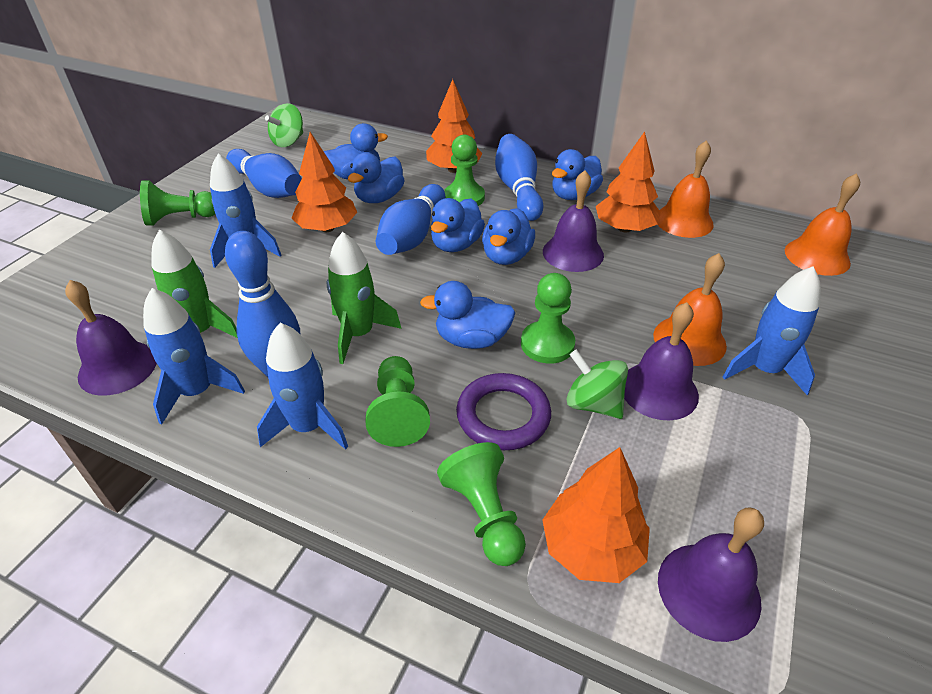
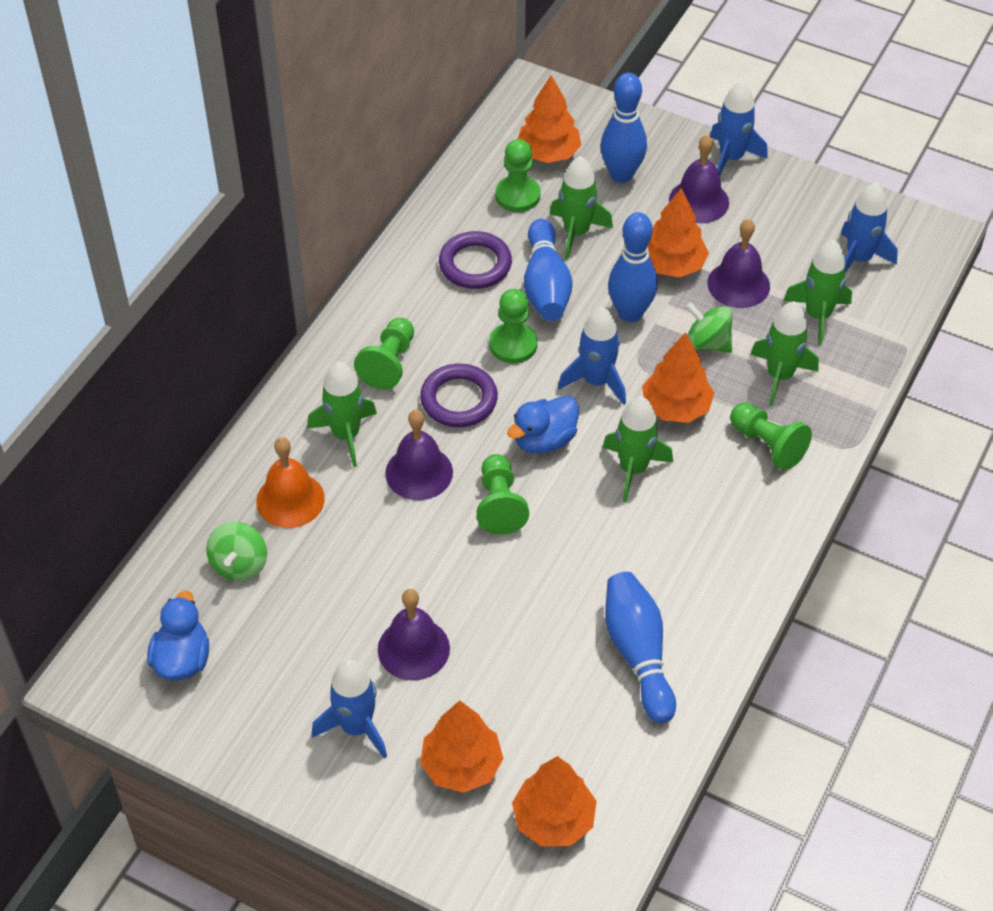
blue duck: 6 -> 2
green rocket: 2 -> 5
orange bell: 3 -> 1
orange tree: 4 -> 5
purple ring: 1 -> 2

